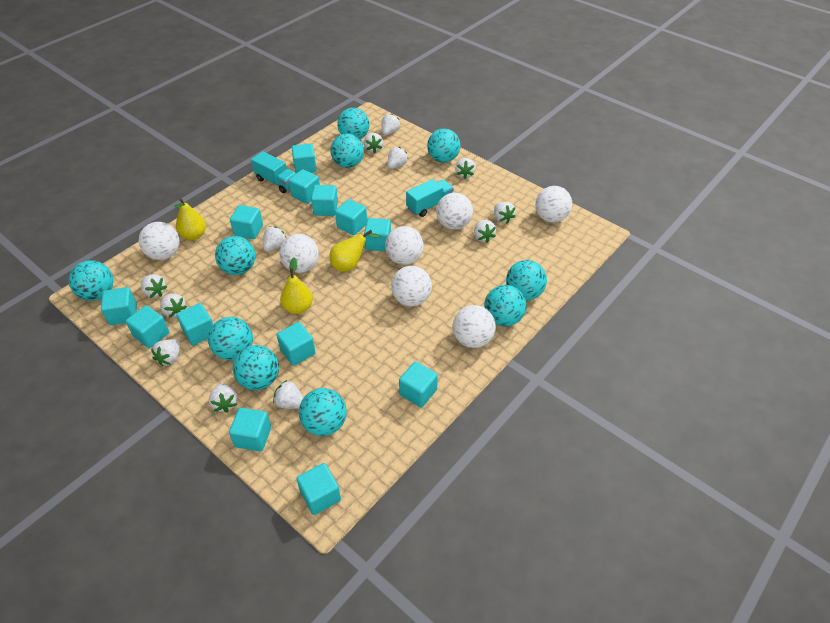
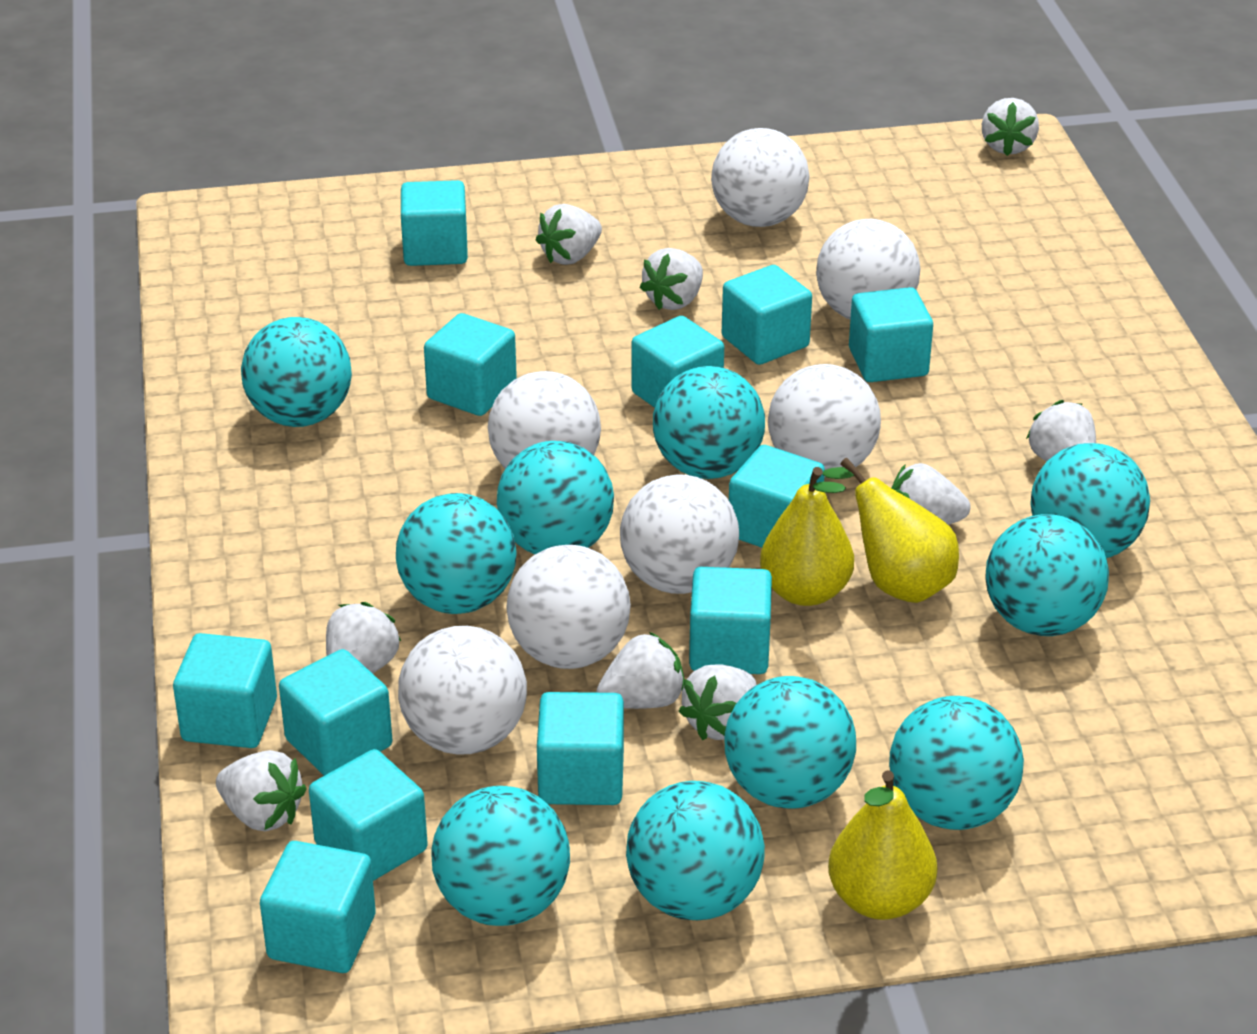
turquoise cube: 13 -> 12
turquoise truck: 2 -> 0
white strawberry: 12 -> 9

